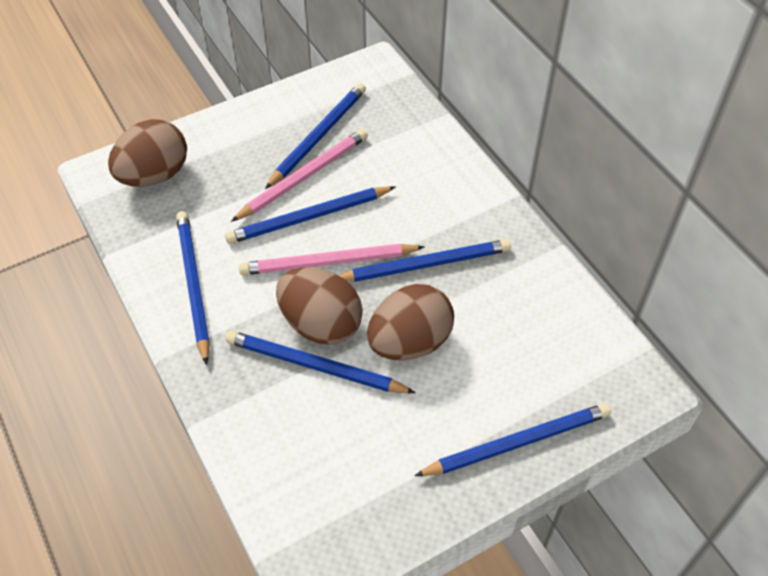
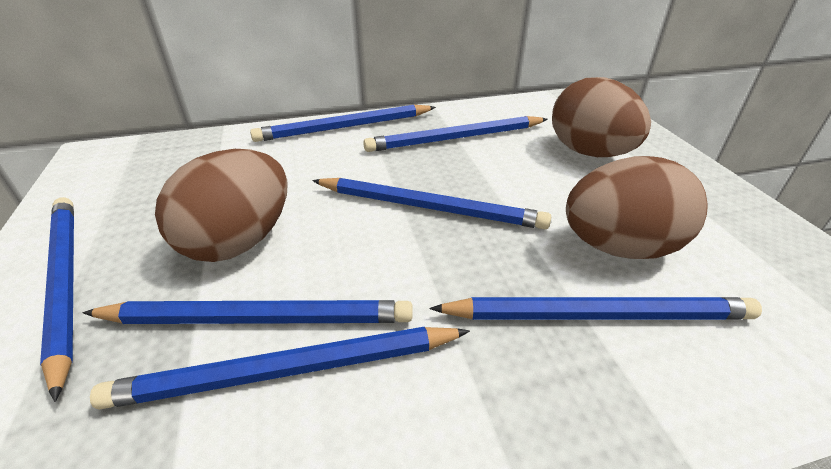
blue pencil: 6 -> 7
pink pencil: 2 -> 0

